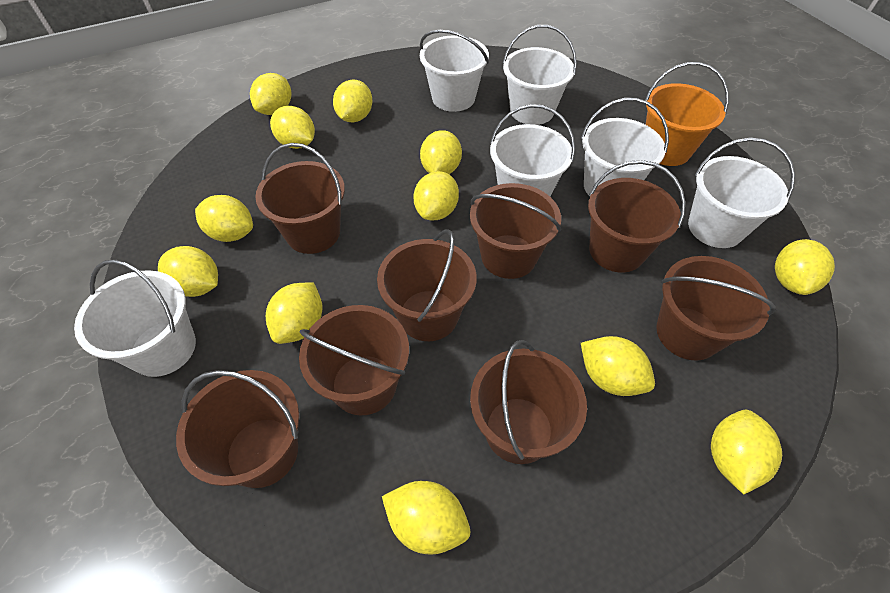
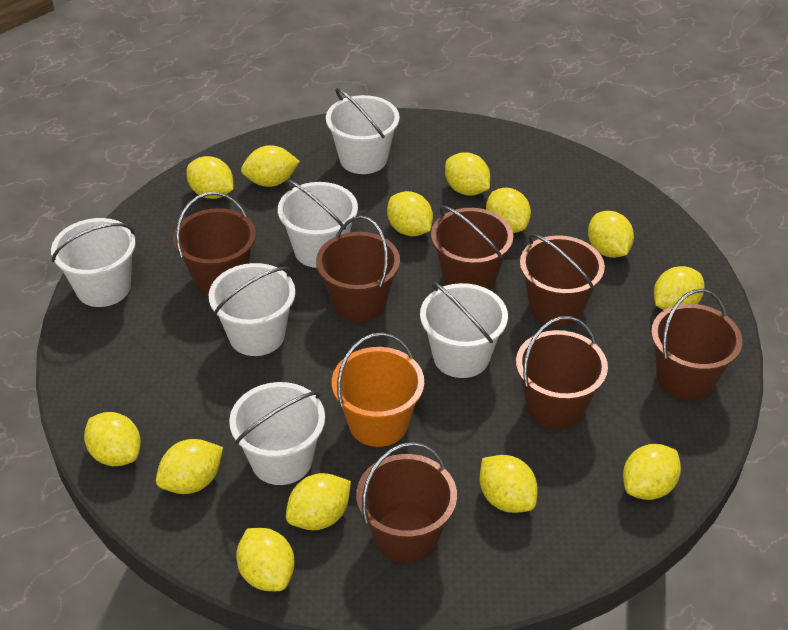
brown bucket: 8 -> 7
yellow lemon: 12 -> 13

